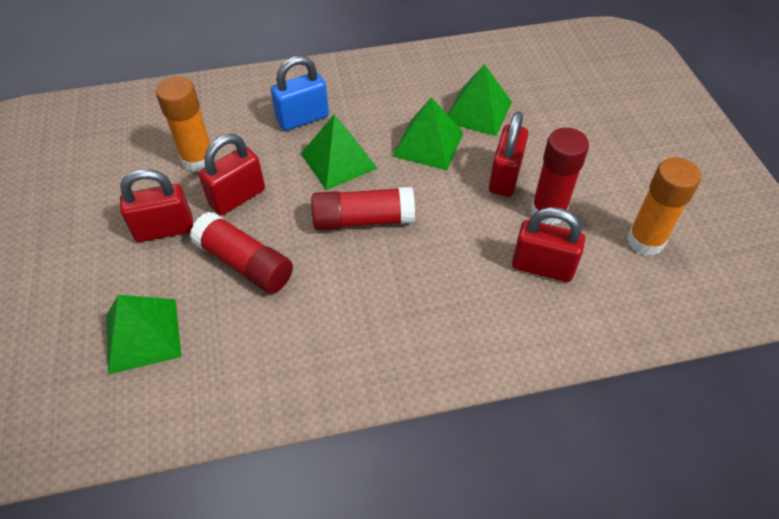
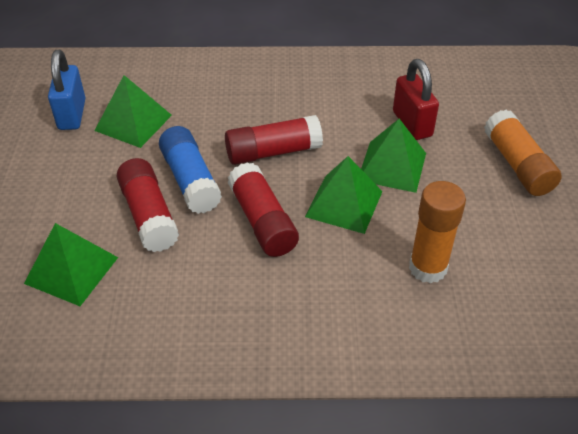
blue glue stick: 0 -> 1
red padlock: 4 -> 1

